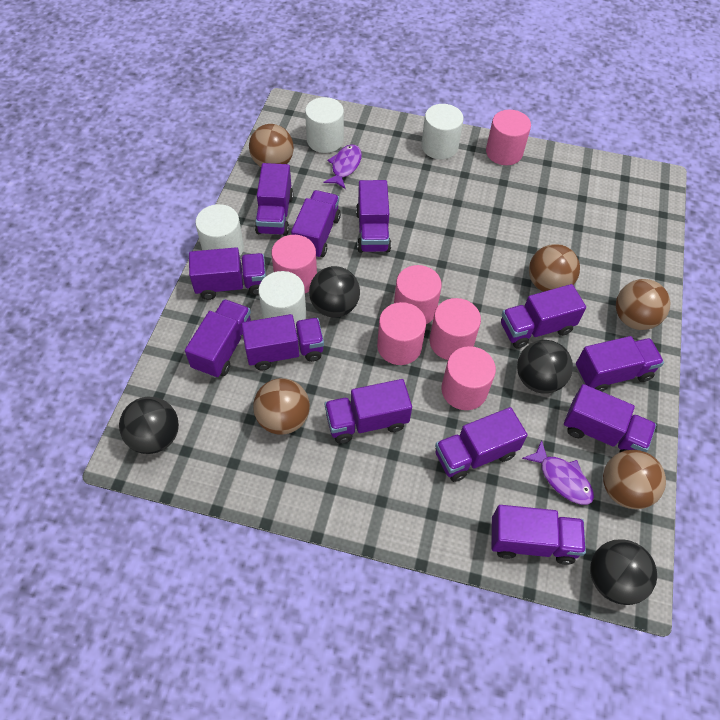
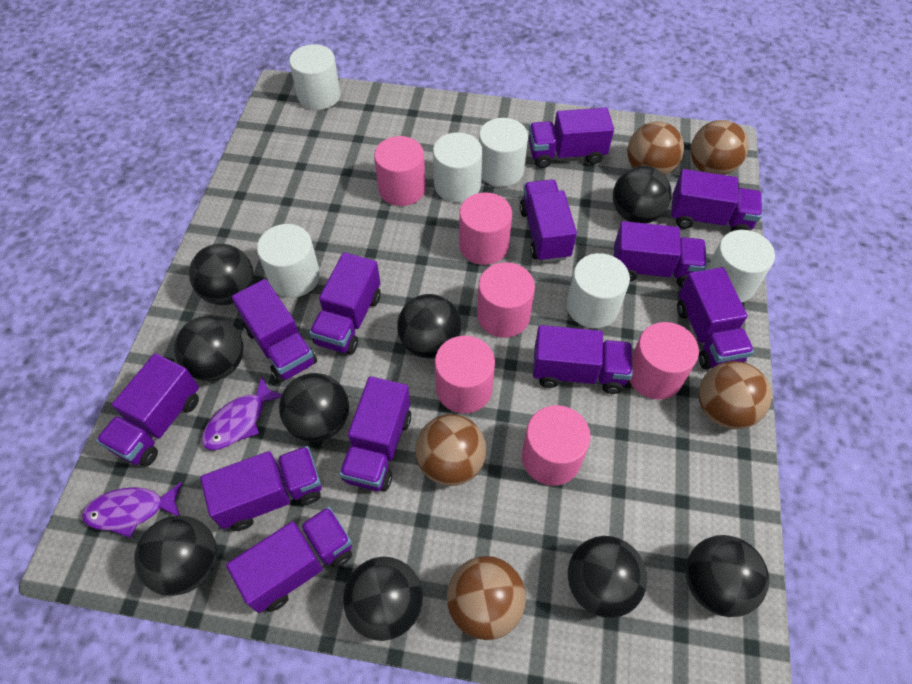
black ball: 4 -> 9
white cylinder: 4 -> 6

